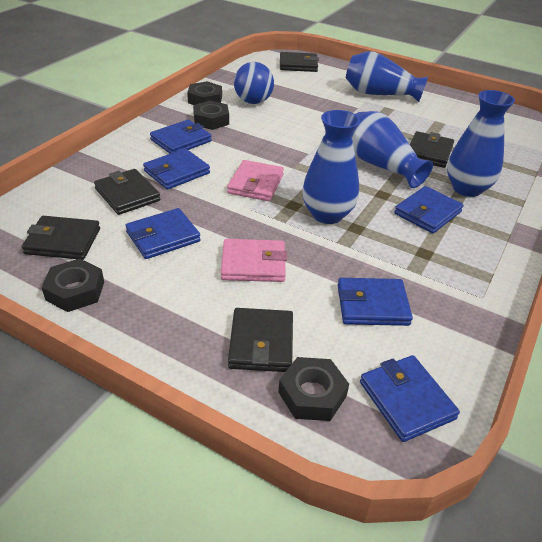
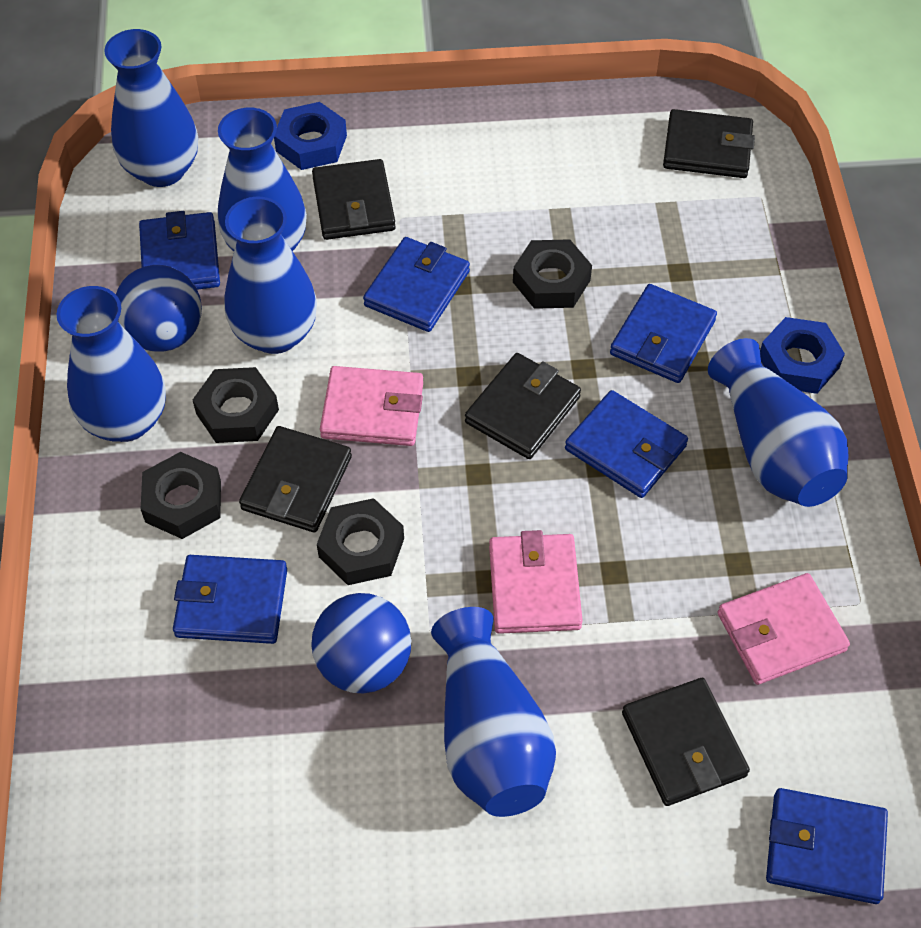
blue ball: 1 -> 2
blue nut: 0 -> 2
blue vase: 4 -> 6
pink wallet: 2 -> 3

